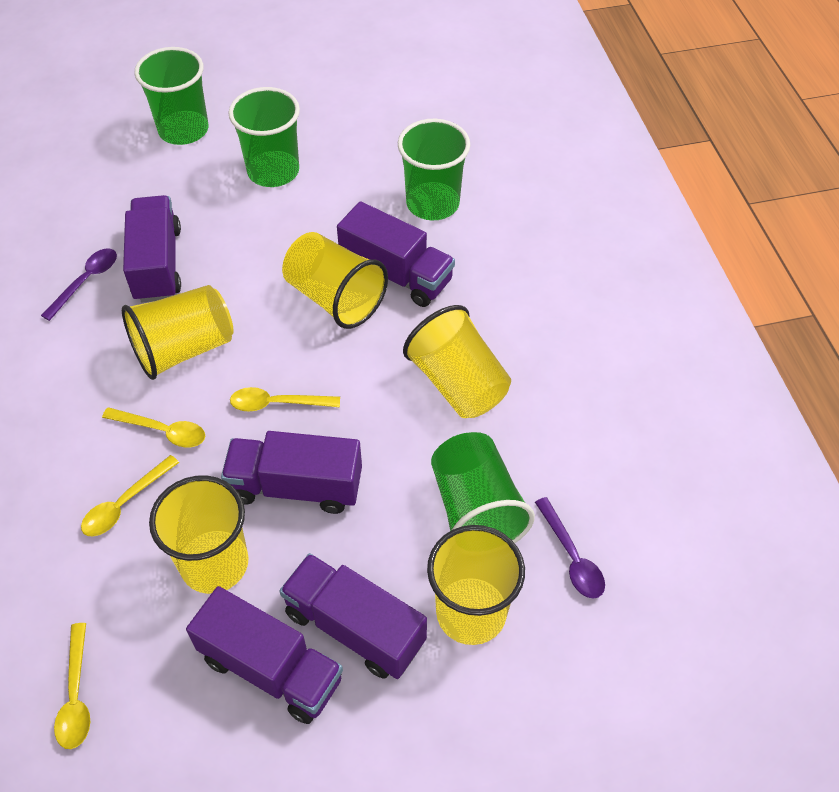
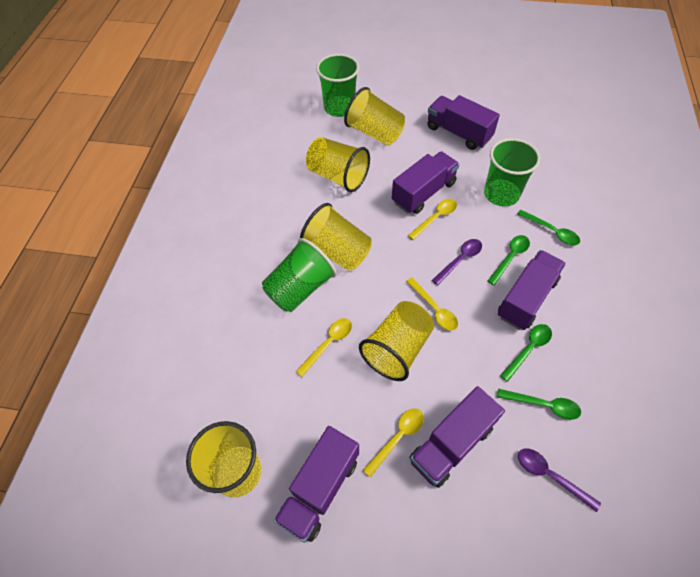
green cup: 4 -> 3
green spoon: 0 -> 4

